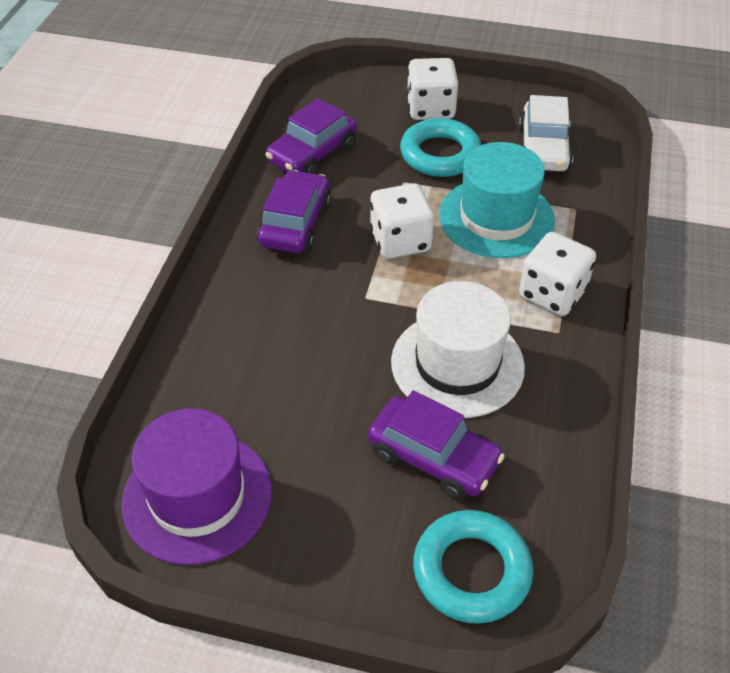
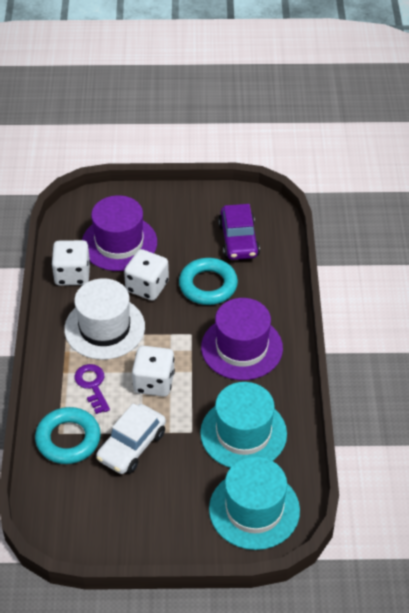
purple car: 3 -> 1
purple hat: 1 -> 2
purple key: 0 -> 1
turquoise hat: 1 -> 2

